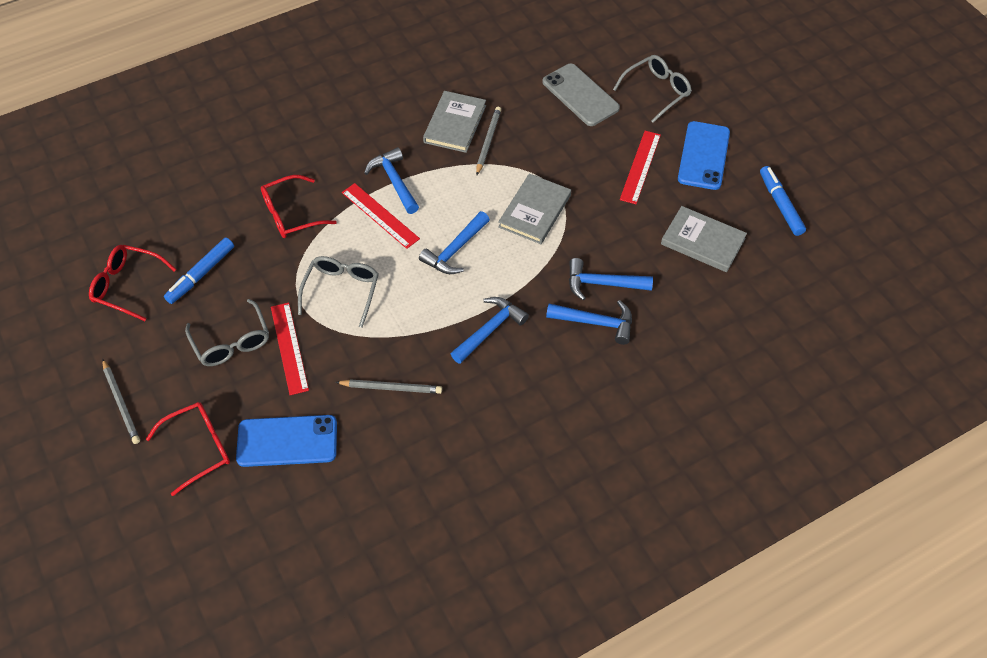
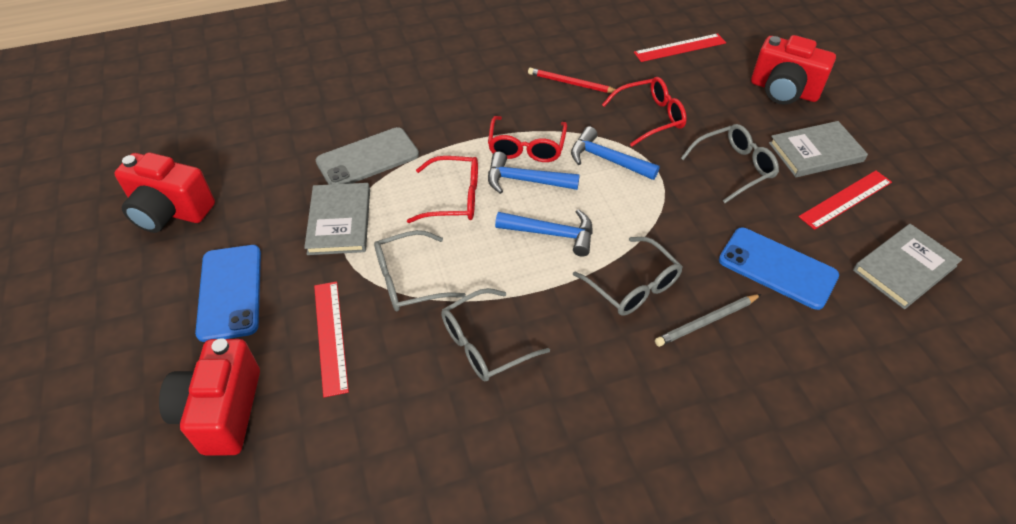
blue hammer: 5 -> 3
blue marker: 2 -> 0
grey glasses: 3 -> 4
grey pencil: 3 -> 1
red camera: 0 -> 3
red pencil: 0 -> 1

